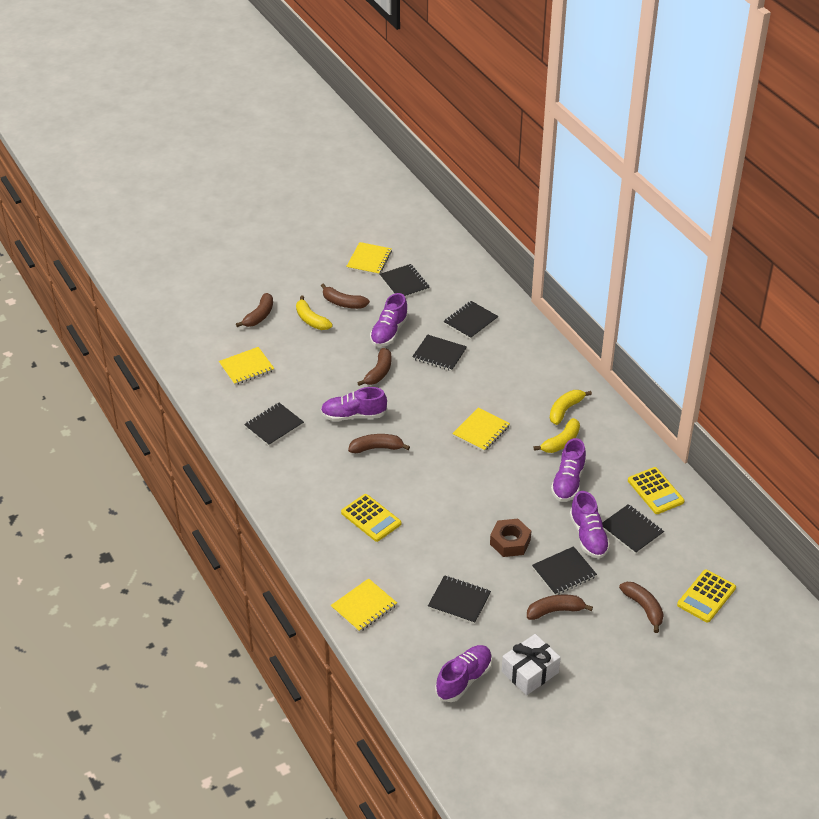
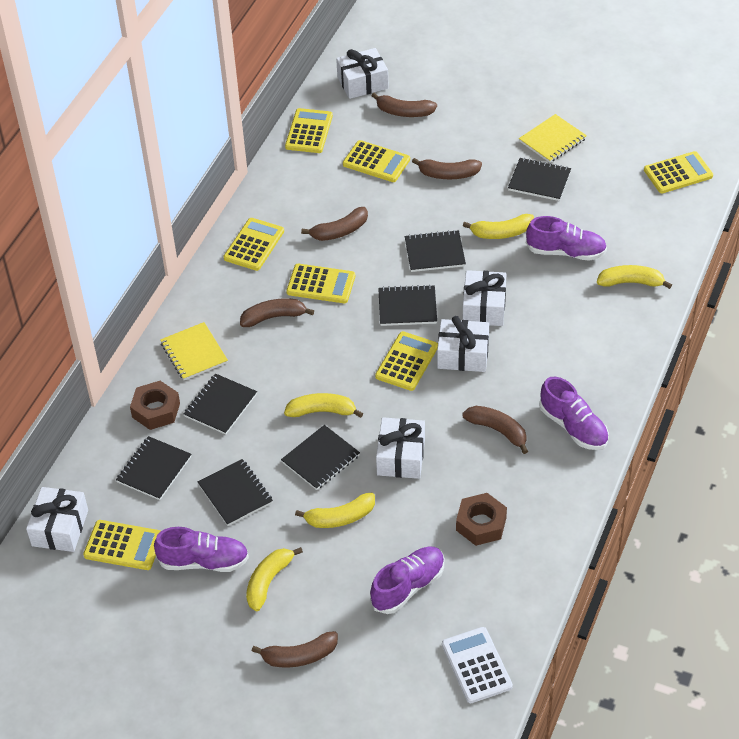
brown nut: 1 -> 2
purple shoe: 5 -> 4
white calculator: 0 -> 1
white gift: 1 -> 5
yellow banana: 3 -> 5
yellow calculator: 3 -> 7
yellow notebook: 4 -> 2

